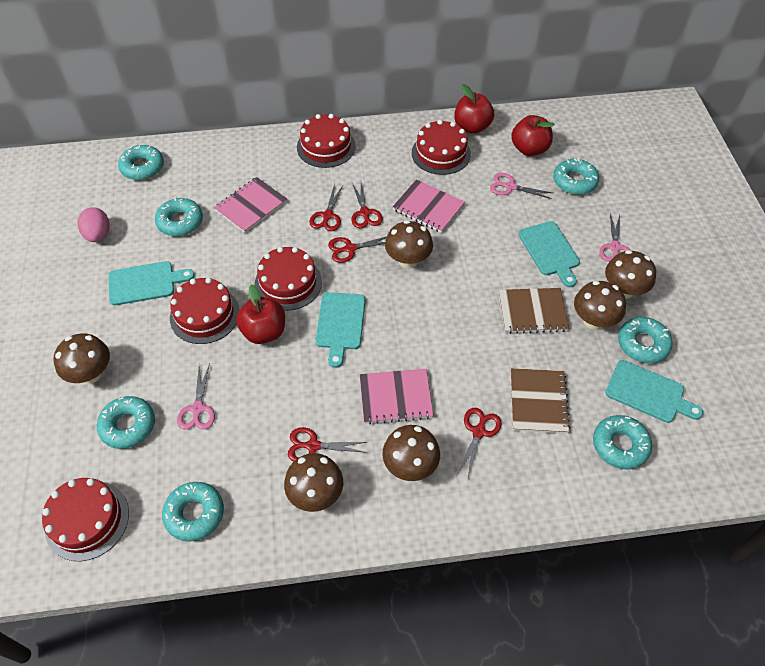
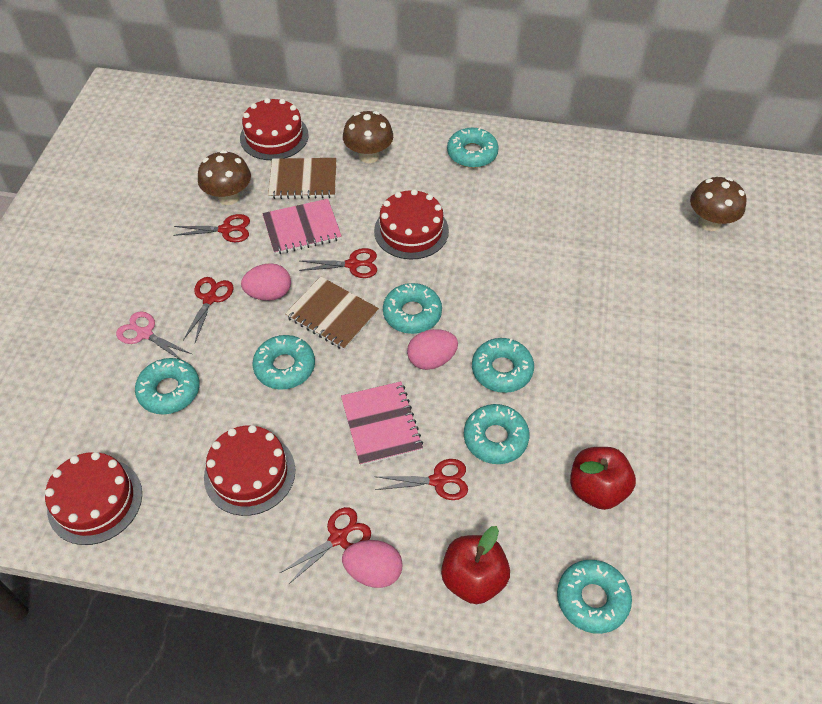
brown mushroom: 6 -> 3
pink egg: 1 -> 3
pink notebook: 3 -> 2
pink scissors: 3 -> 1
red apple: 3 -> 2
red cake: 5 -> 4
turquoise cutting board: 4 -> 0

